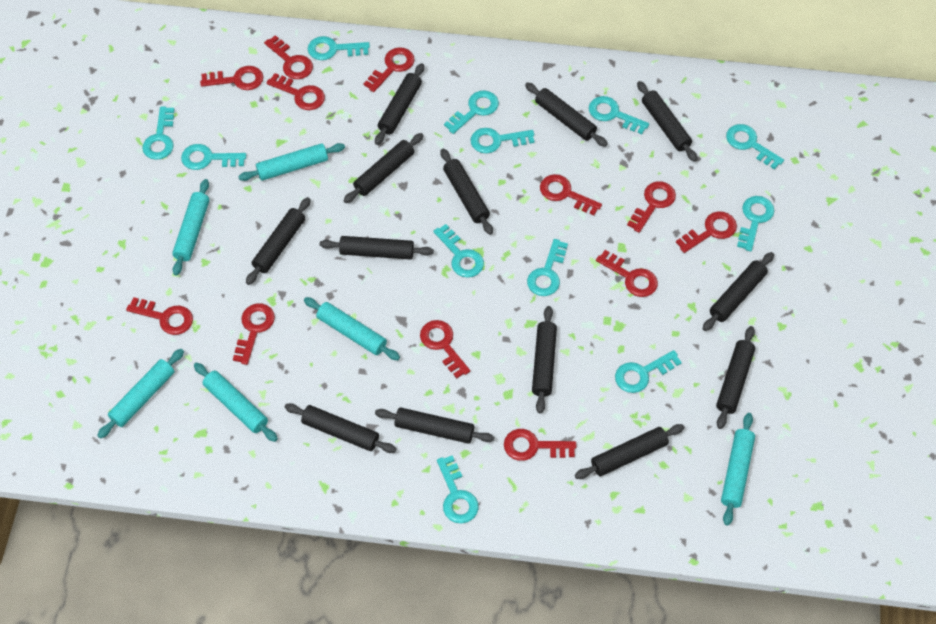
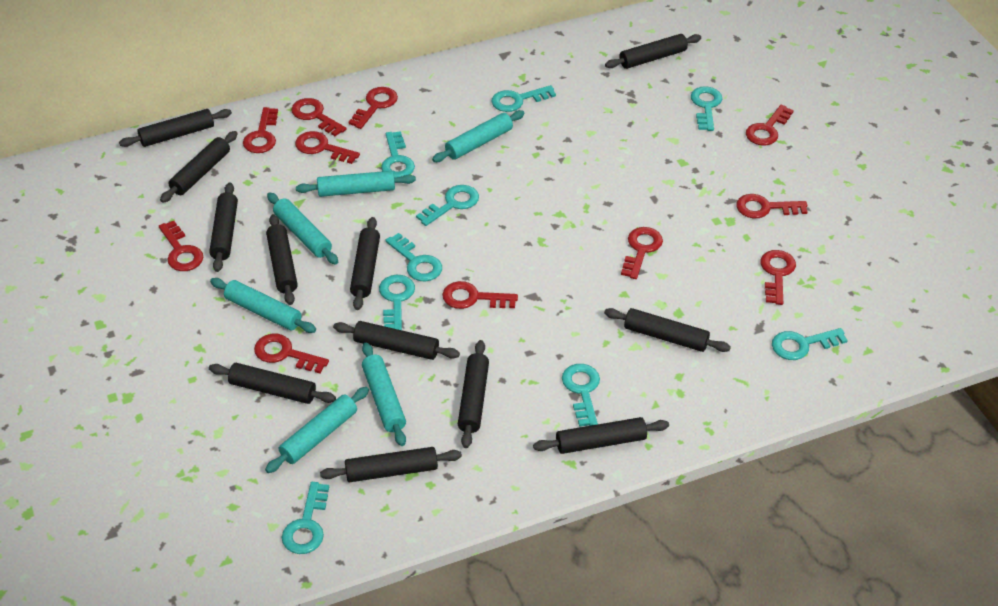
black rolling pin: 13 -> 12
red key: 12 -> 11
turquoise key: 12 -> 9

